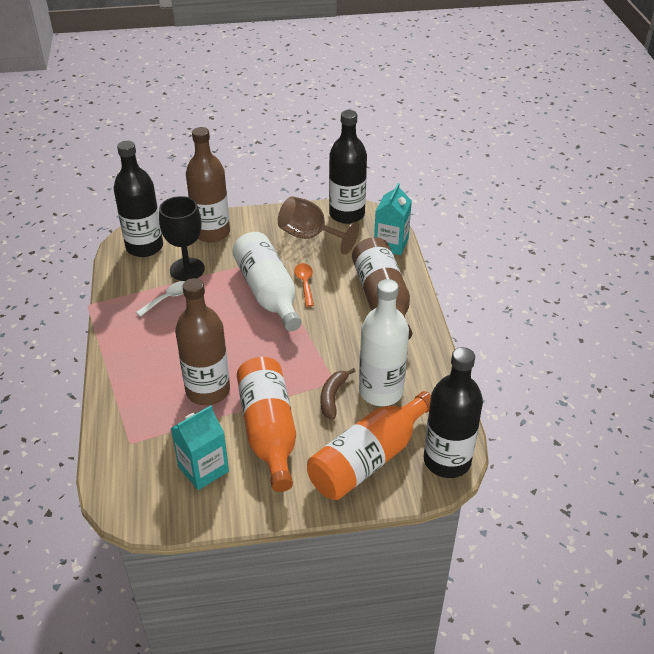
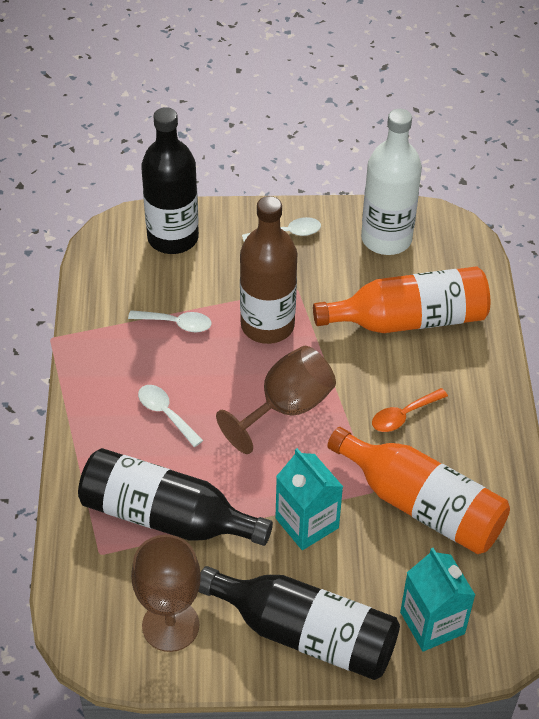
black goblet: 1 -> 0
brown banana: 1 -> 0
brown bottle: 3 -> 1
brown goblet: 1 -> 2
white bottle: 2 -> 1
white spoon: 1 -> 3

